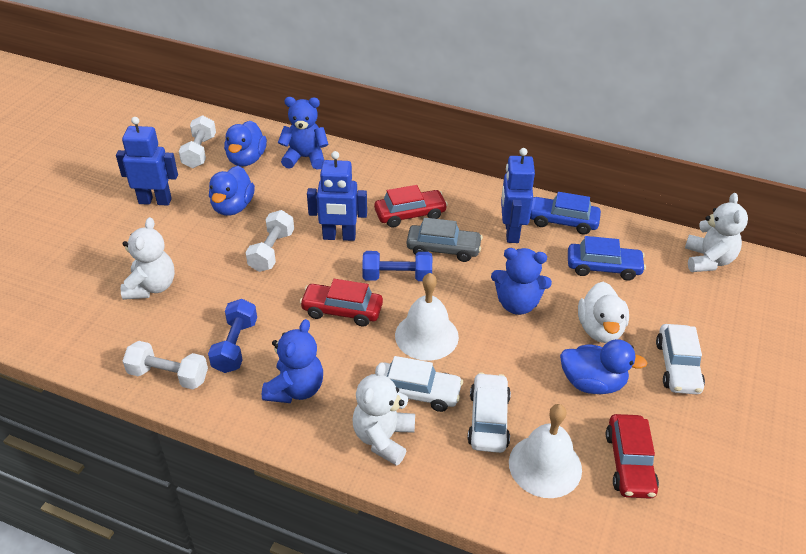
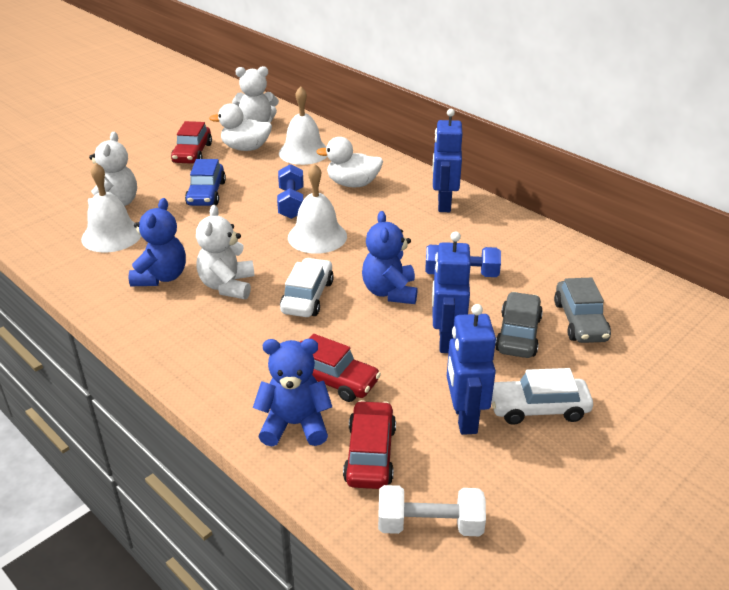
blue car: 2 -> 1
blue duck: 3 -> 0
grey car: 1 -> 2
white bell: 2 -> 3
white car: 3 -> 2
white duck: 1 -> 2
white dumbbell: 3 -> 1

